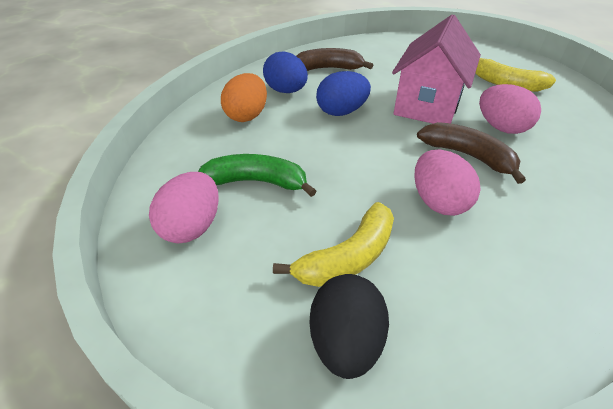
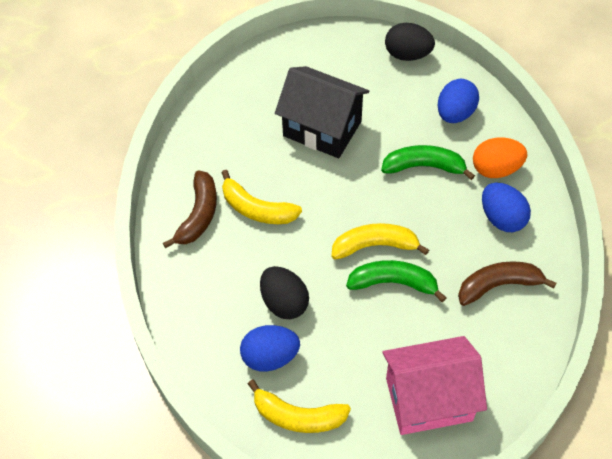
black egg: 1 -> 2
black house: 0 -> 1
blue egg: 2 -> 3
green banana: 1 -> 2
pink egg: 3 -> 0
yellow banana: 2 -> 3

